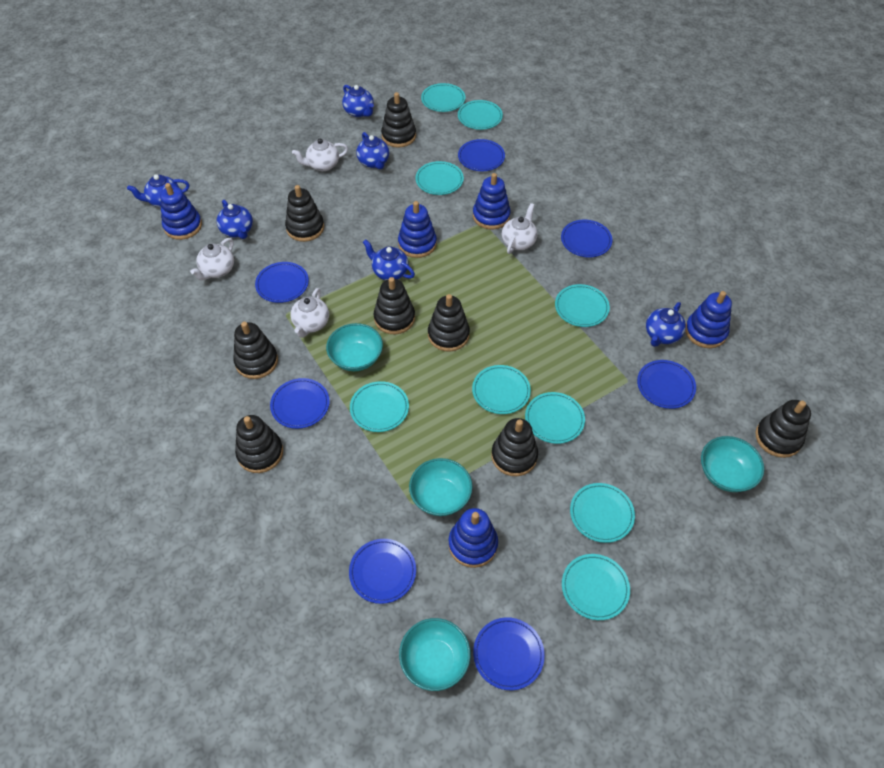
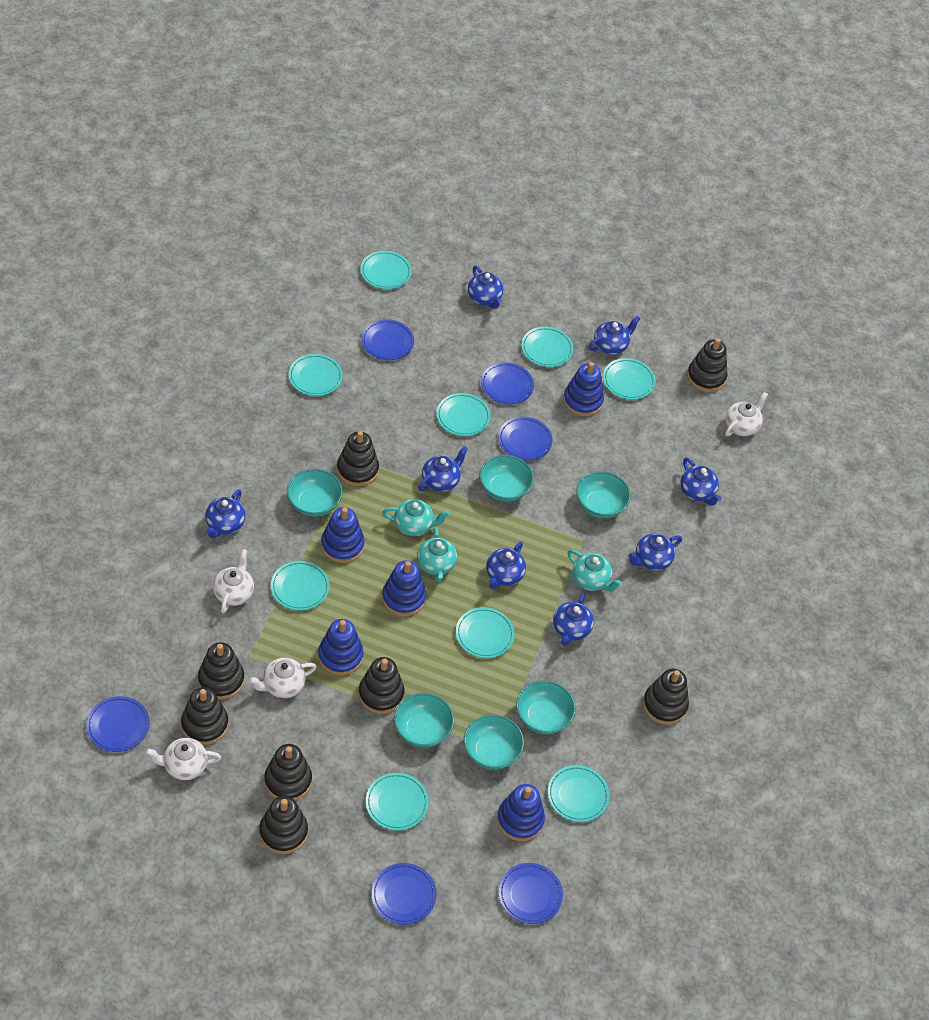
blue plate: 7 -> 6
blue teapot: 6 -> 8
turquoise bowl: 4 -> 6
turquoise teapot: 0 -> 3

